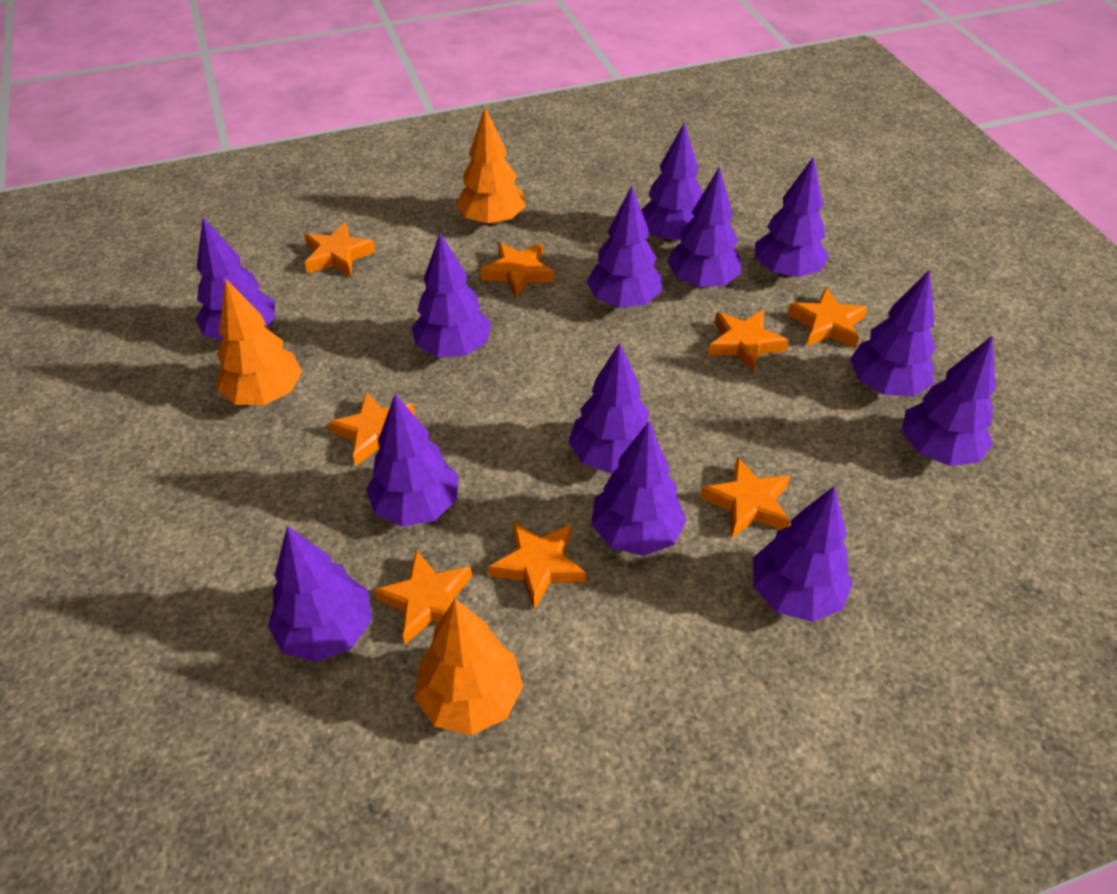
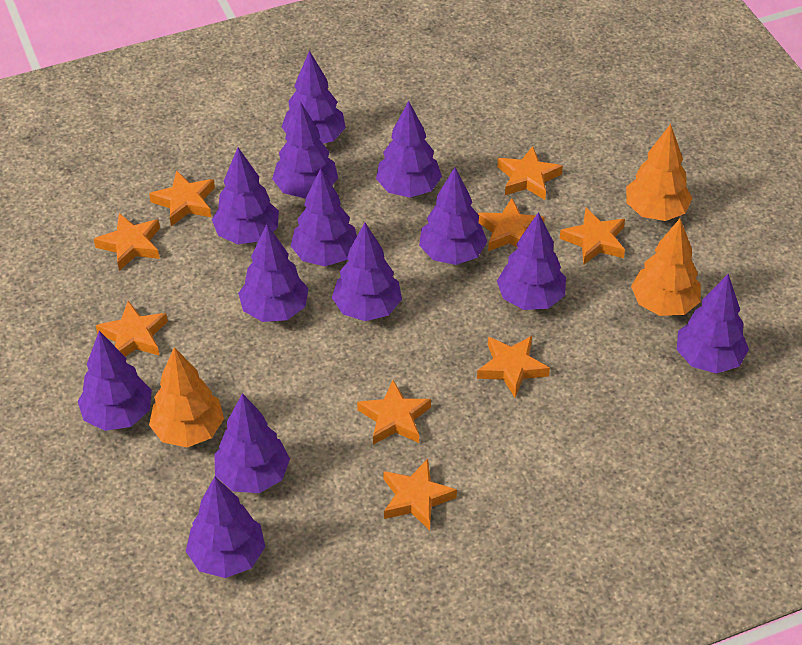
orange star: 8 -> 9

